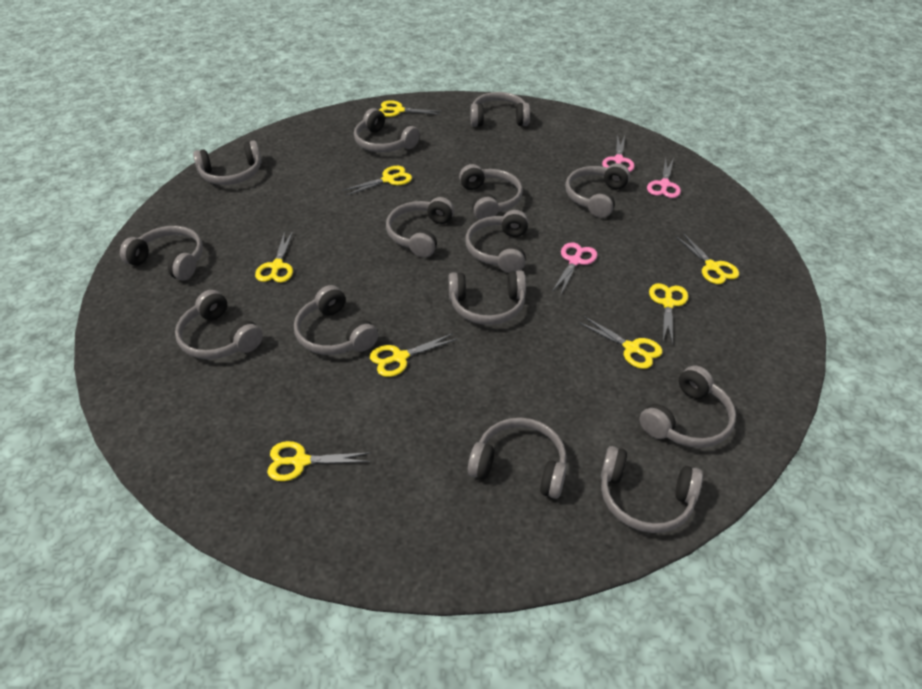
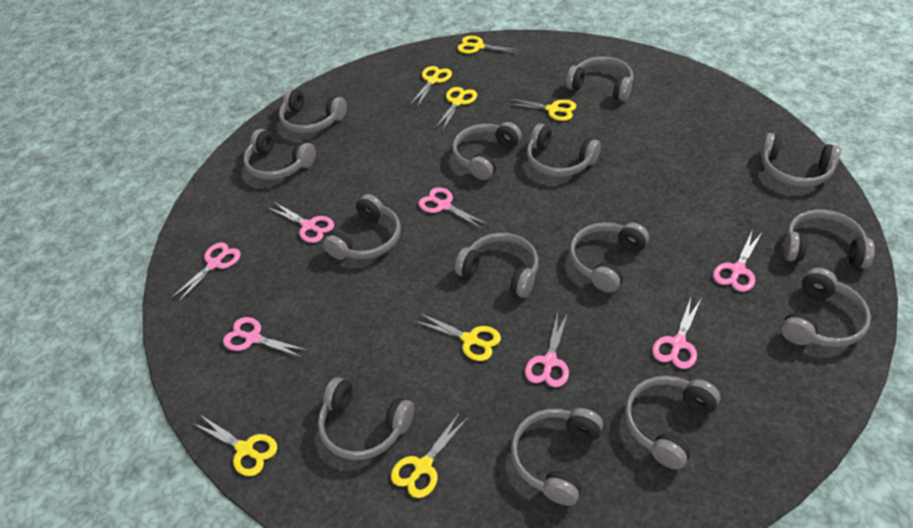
pink scissors: 3 -> 7
yellow scissors: 8 -> 7

